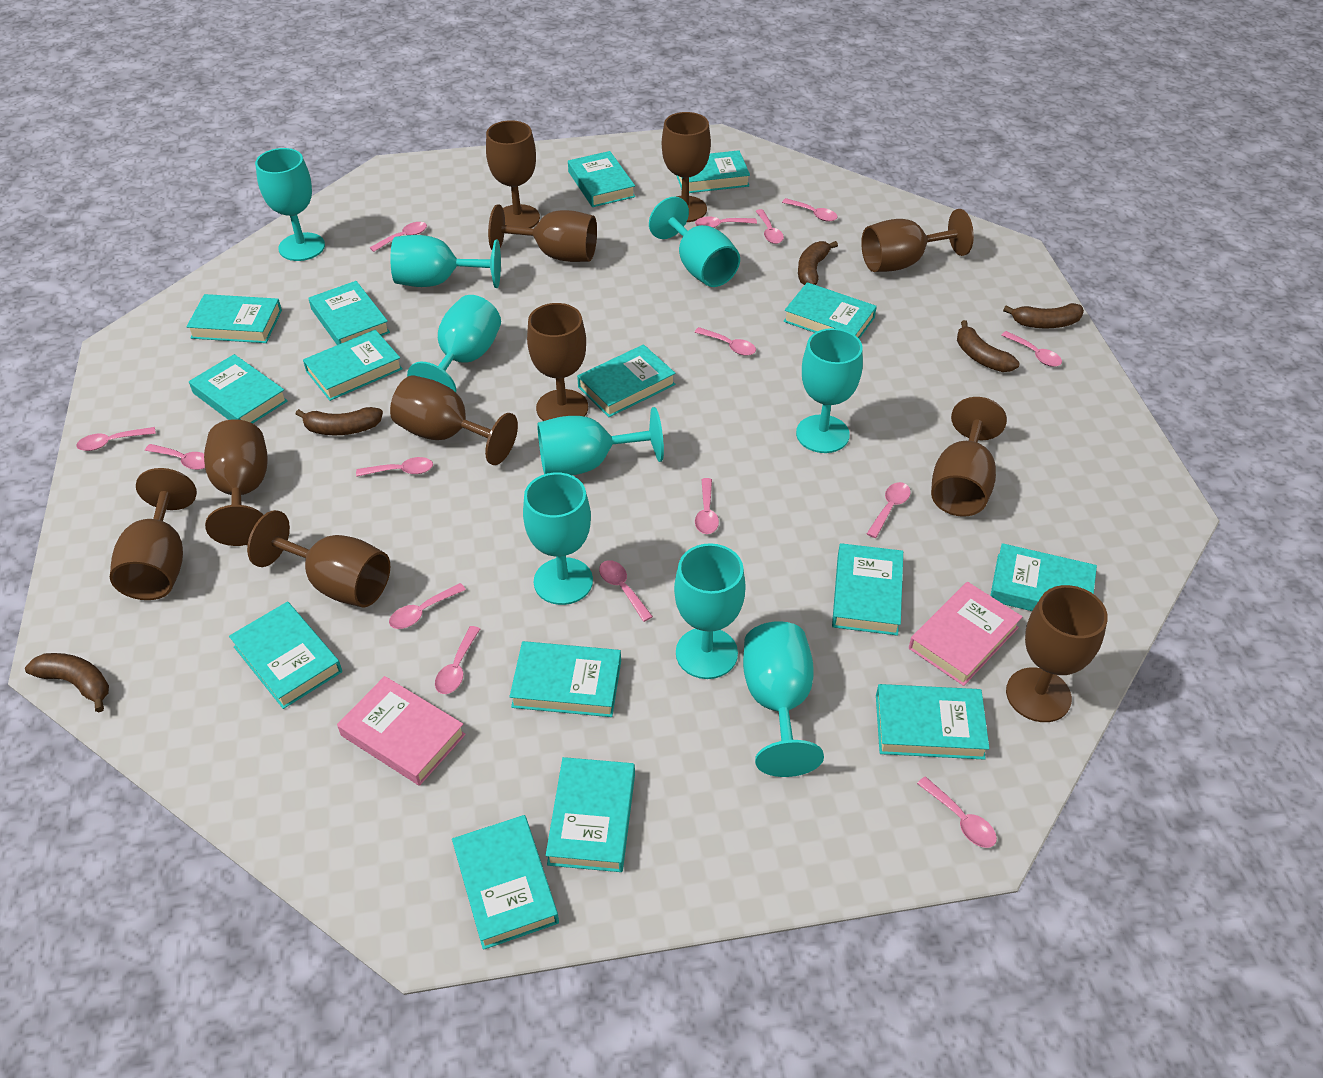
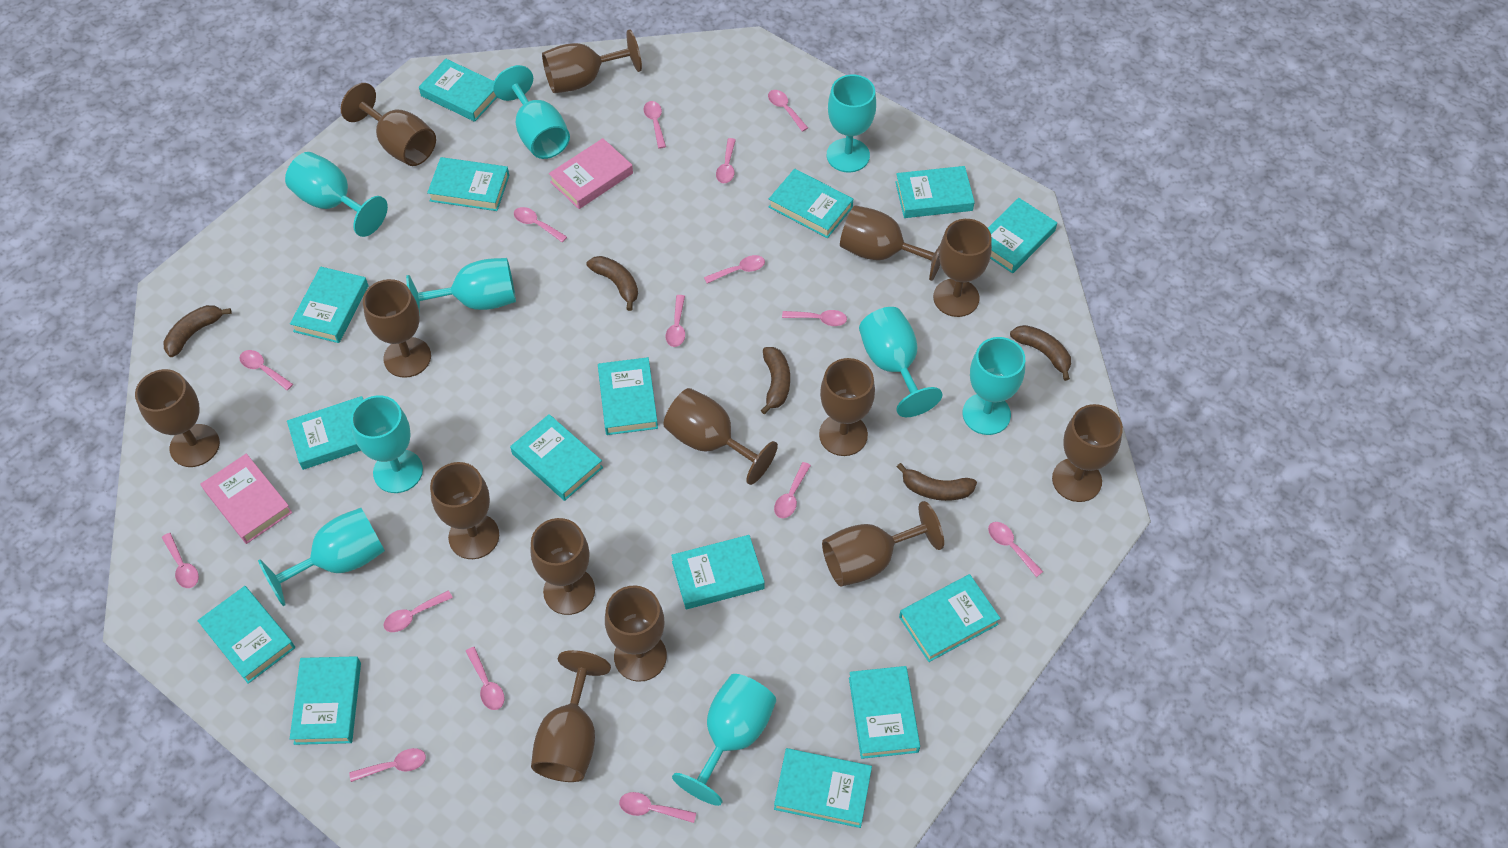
brown goblet: 11 -> 14

